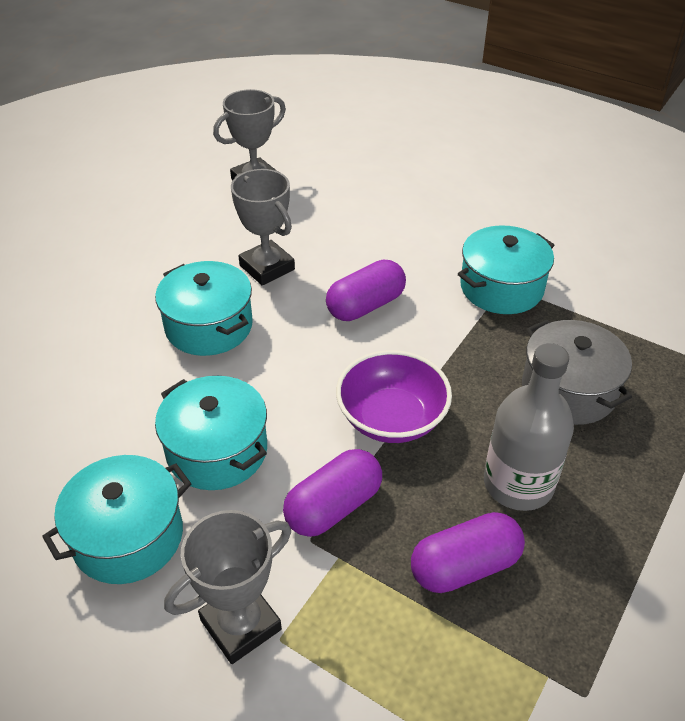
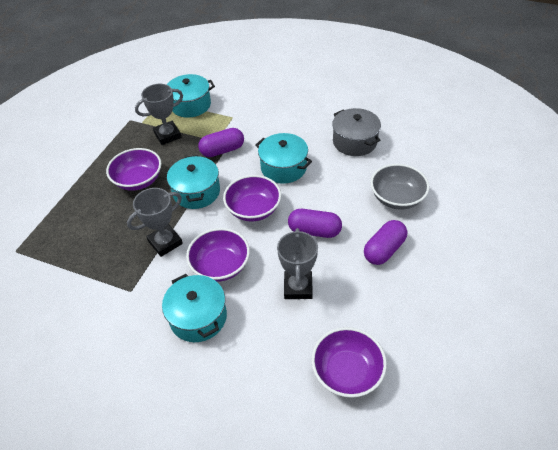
grey bottle: 1 -> 0
grey bowl: 0 -> 1
purple bowl: 1 -> 4

